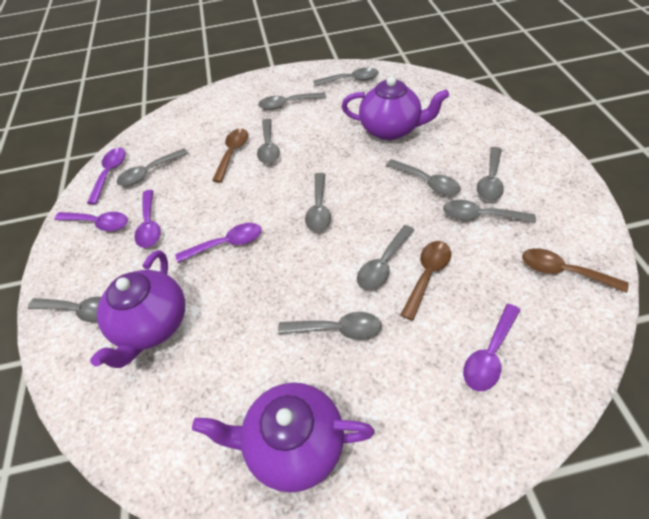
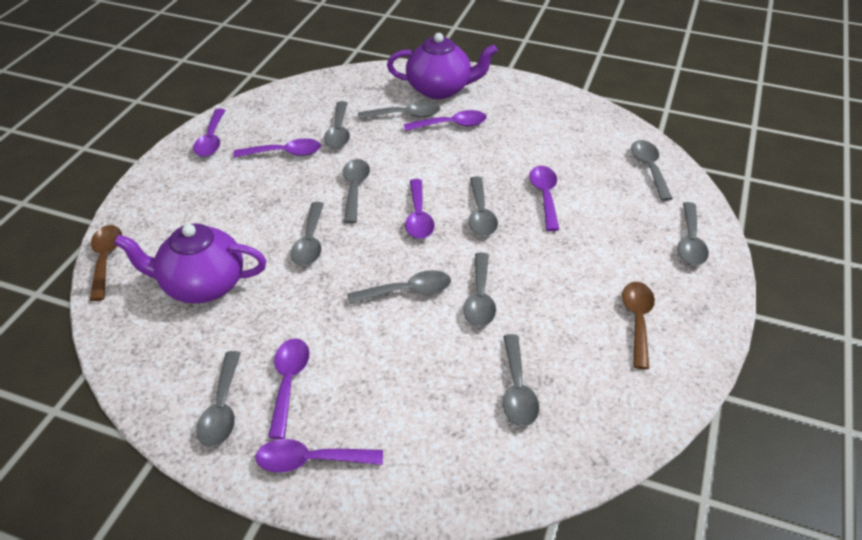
brown spoon: 3 -> 2
purple spoon: 5 -> 7
purple teapot: 3 -> 2

